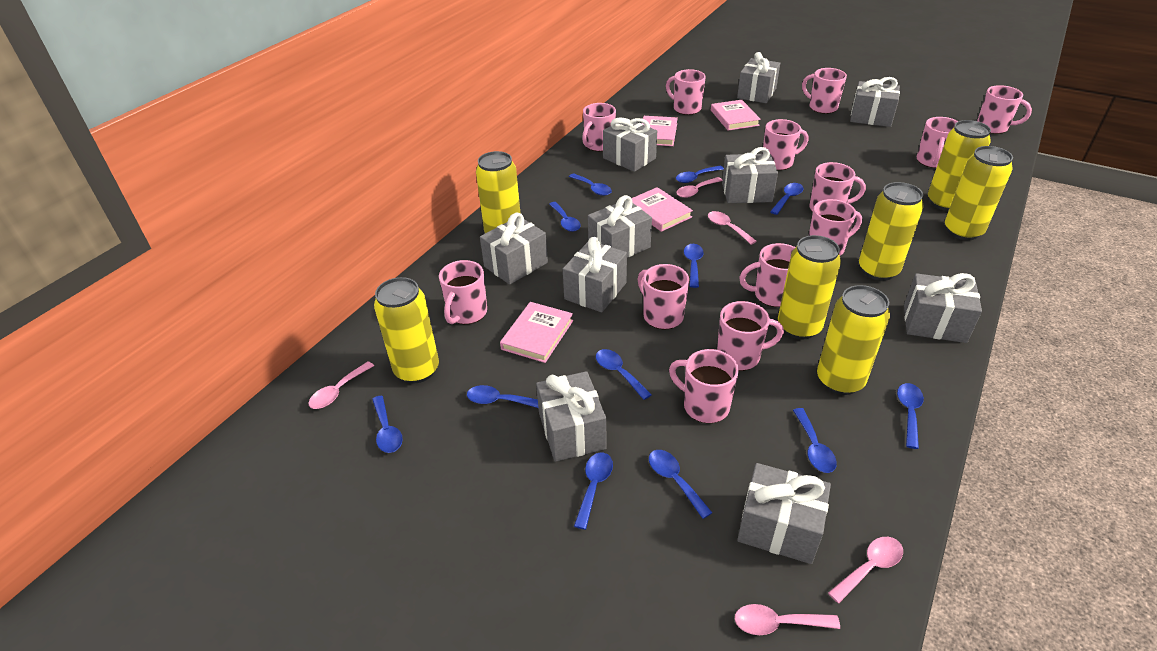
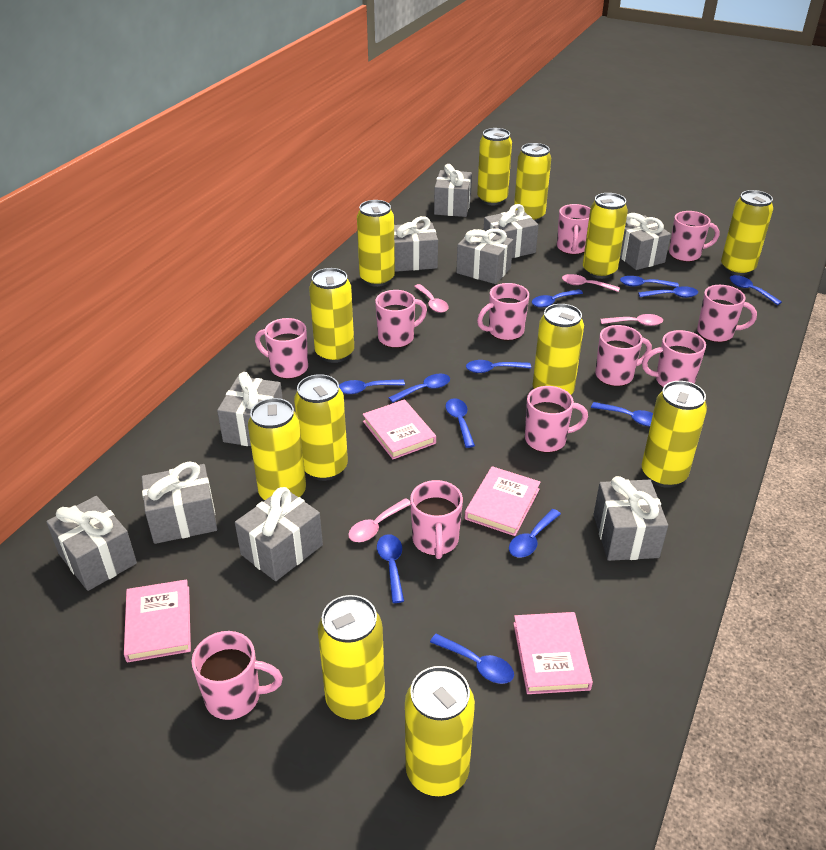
pink mug: 13 -> 11
pink spoon: 5 -> 4
yellow can: 7 -> 12

